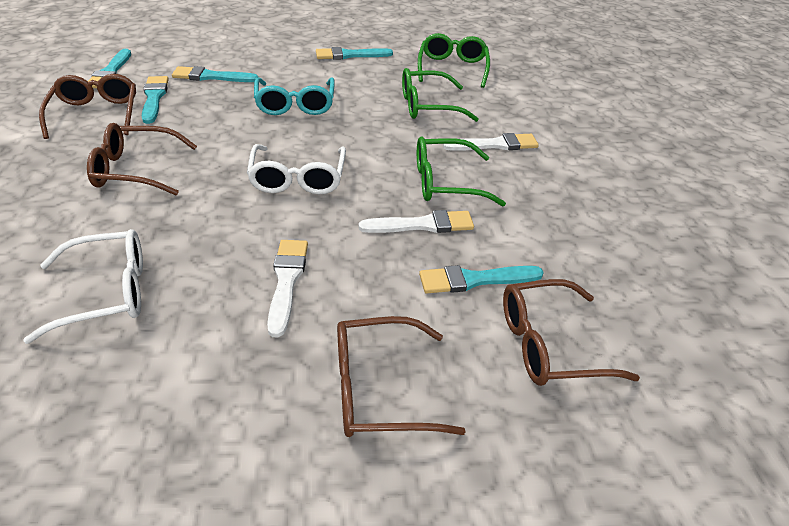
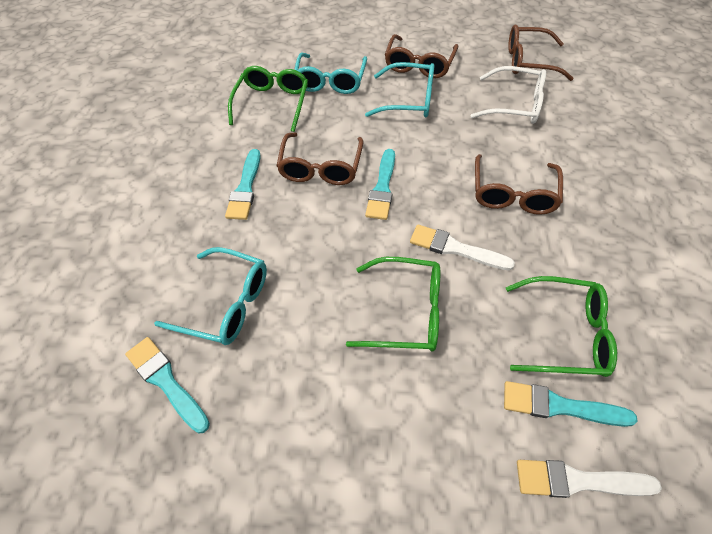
turquoise brush: 5 -> 4
turquoise glasses: 1 -> 3
white brush: 3 -> 2
white glasses: 2 -> 1

